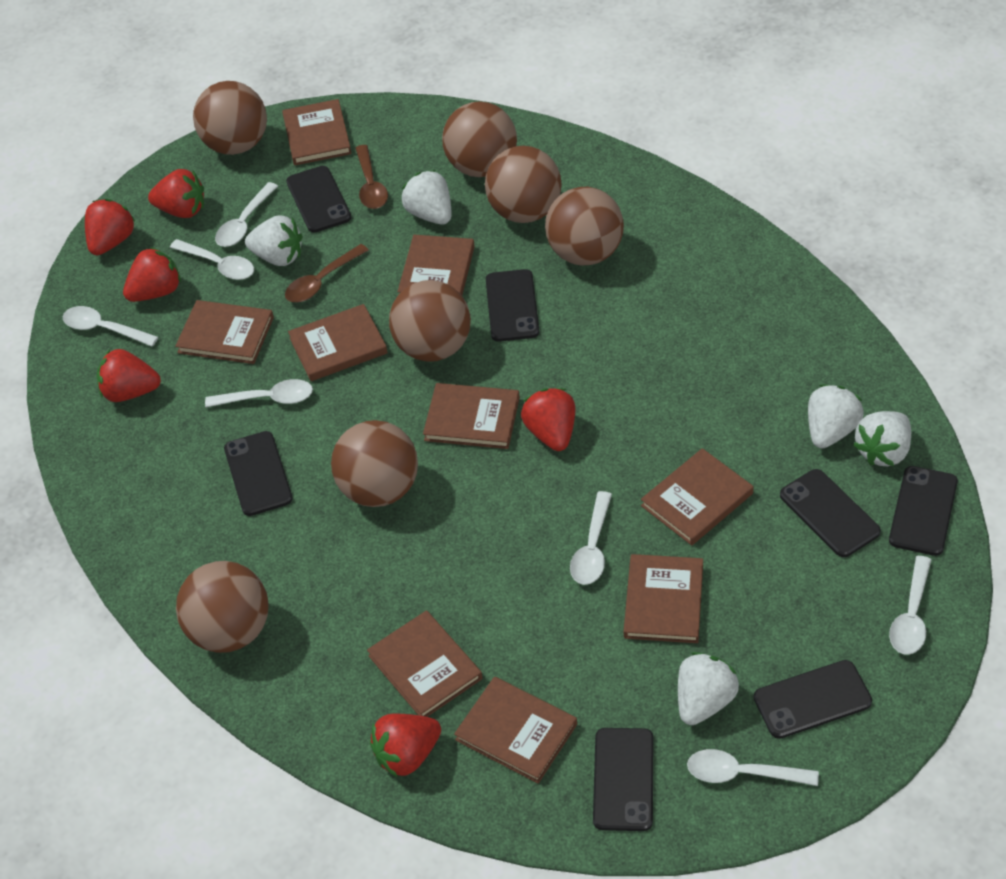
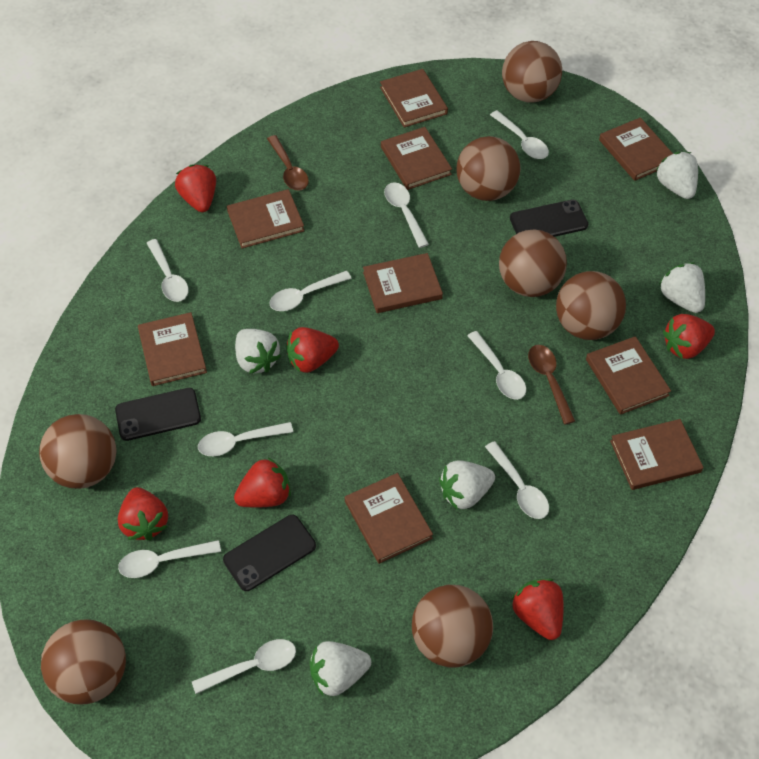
black phone: 7 -> 3
white spoon: 7 -> 9

